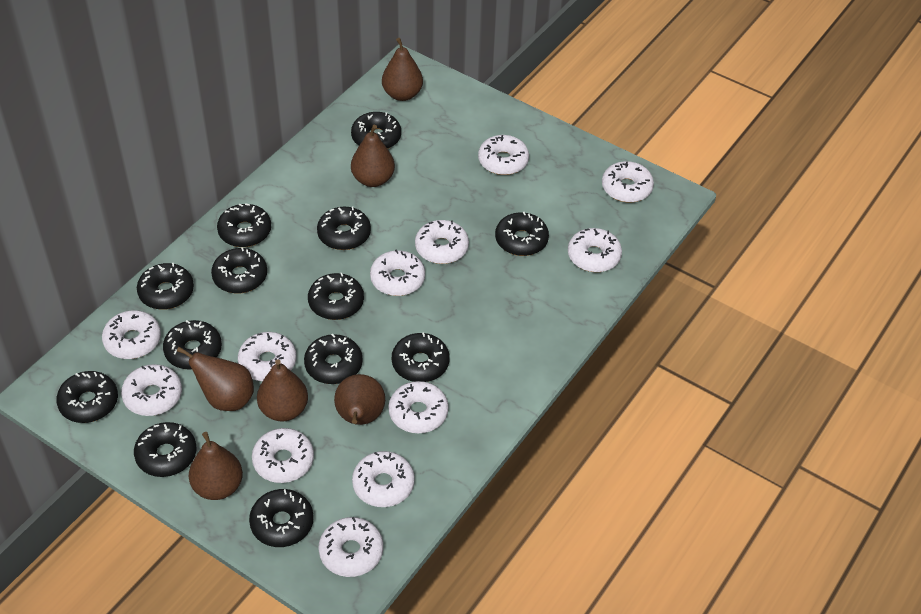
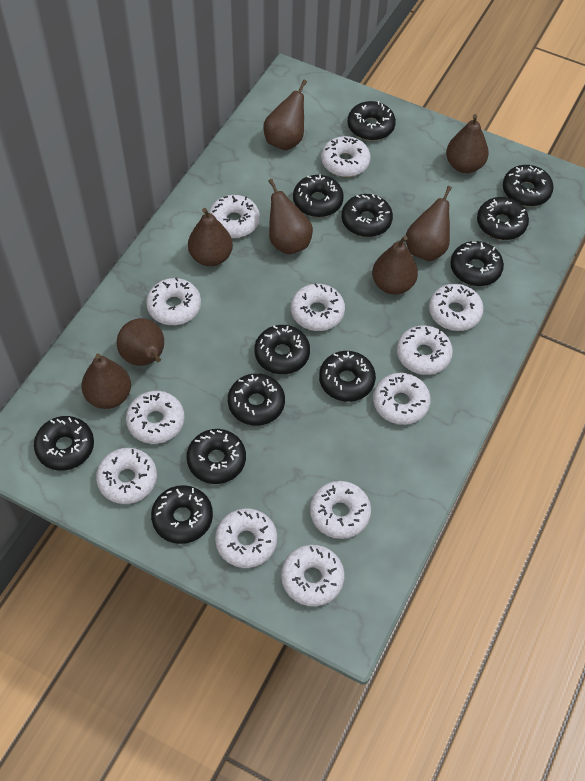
black donut: 13 -> 12
brown pear: 6 -> 8

